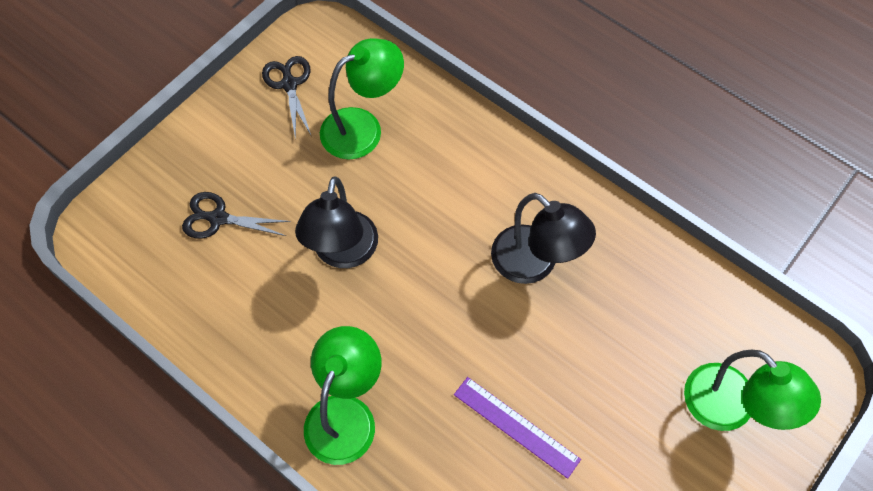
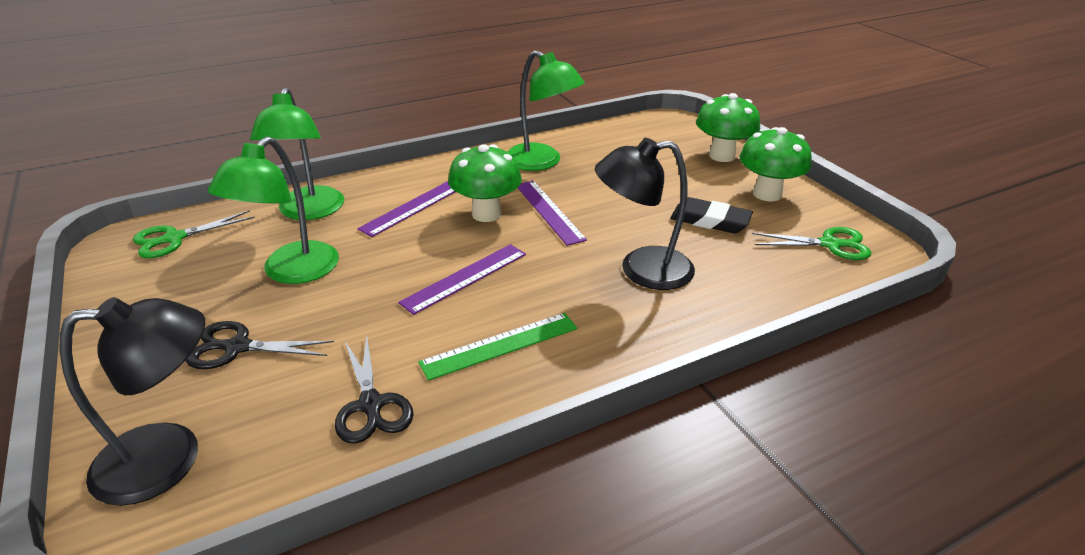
black eraser: 0 -> 1
green mushroom: 0 -> 3
green ruler: 0 -> 1
green scissors: 0 -> 2
purple ruler: 1 -> 3

